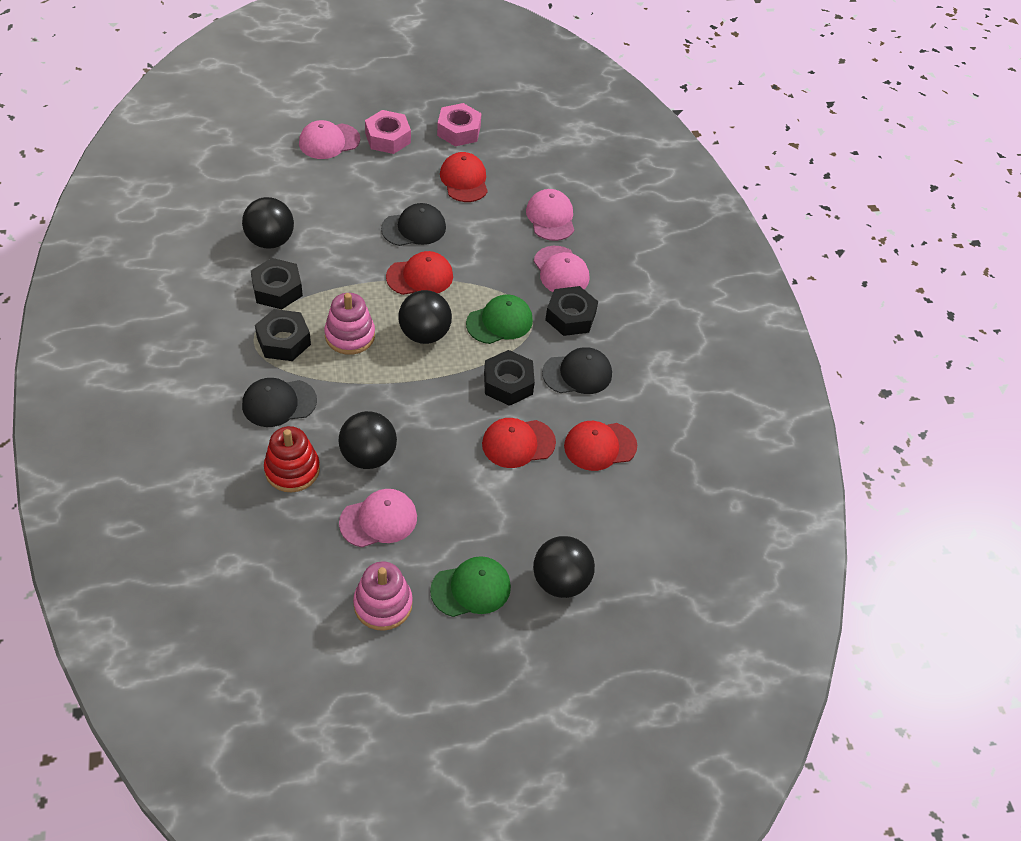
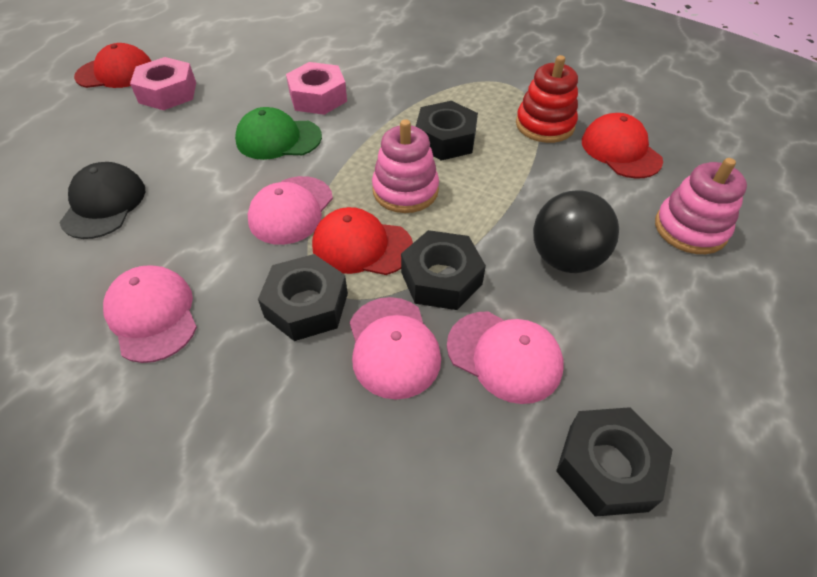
black ball: 4 -> 1
black cap: 3 -> 1
green cap: 2 -> 1
red cap: 4 -> 3

